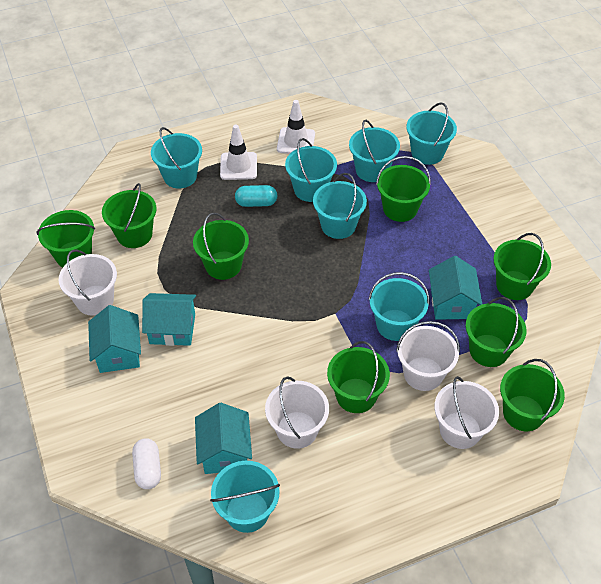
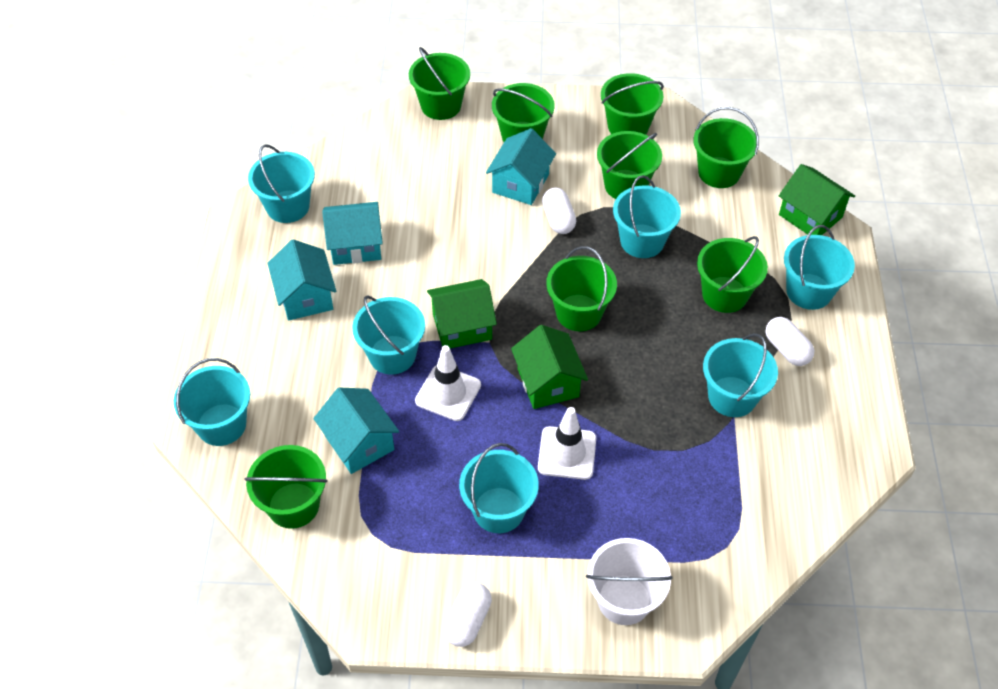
green house: 0 -> 3
turquoise capsule: 1 -> 0
white bucket: 4 -> 1
white capsule: 1 -> 3

